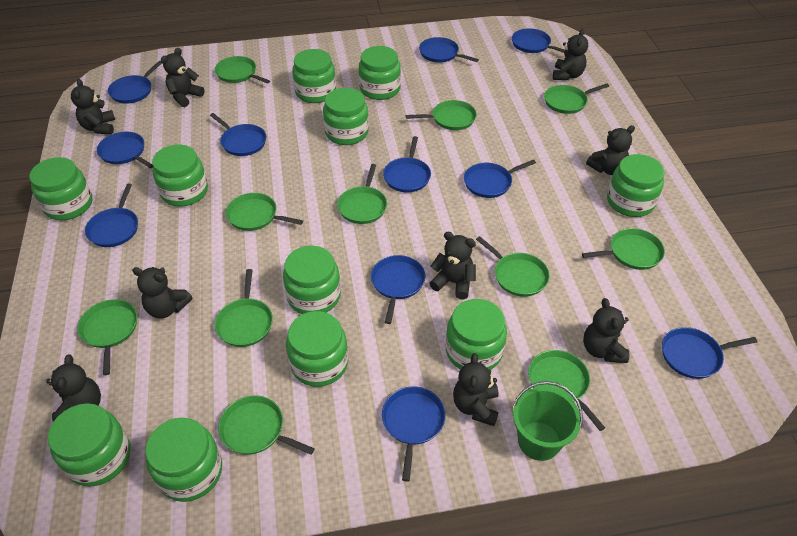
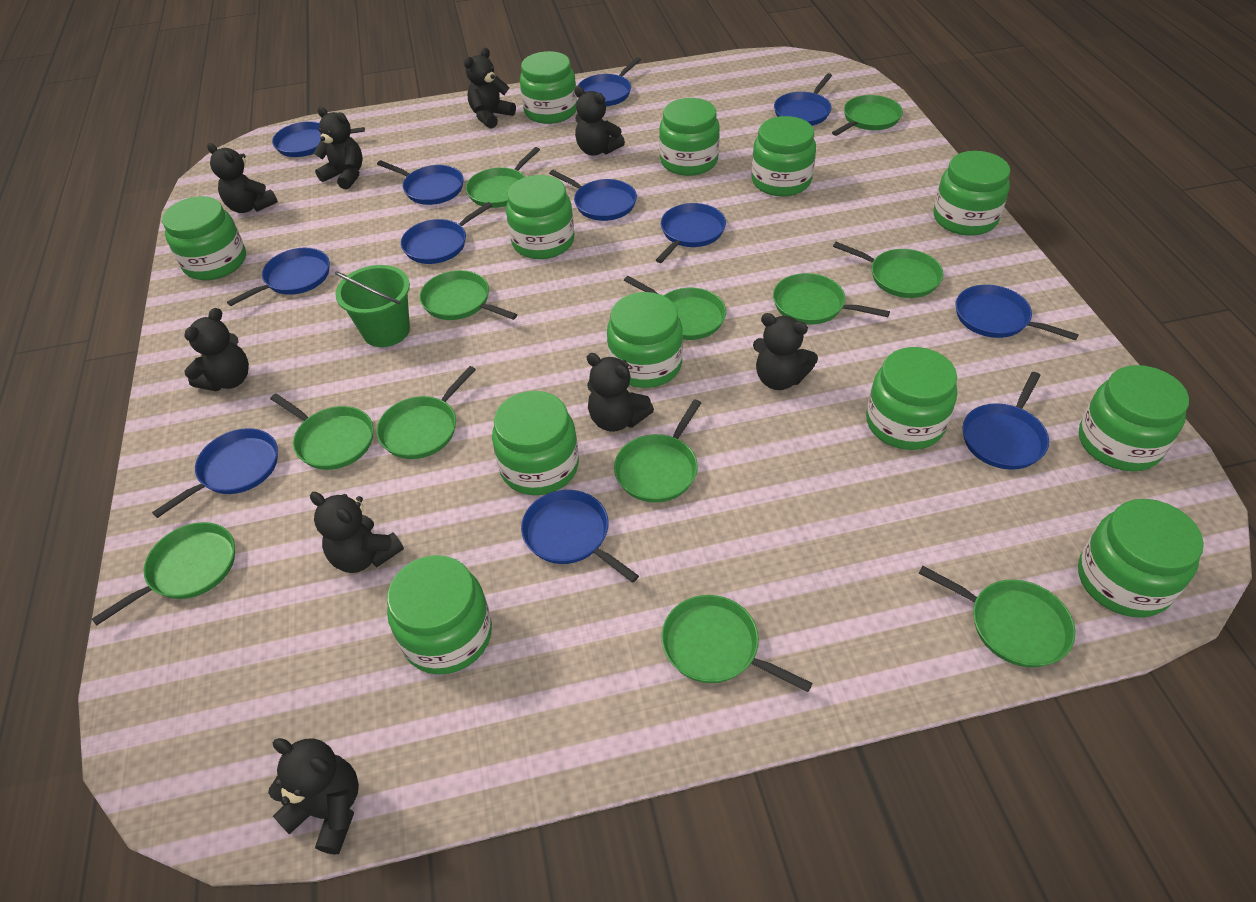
blue pan: 11 -> 12
green jar: 11 -> 12
green pan: 11 -> 12

